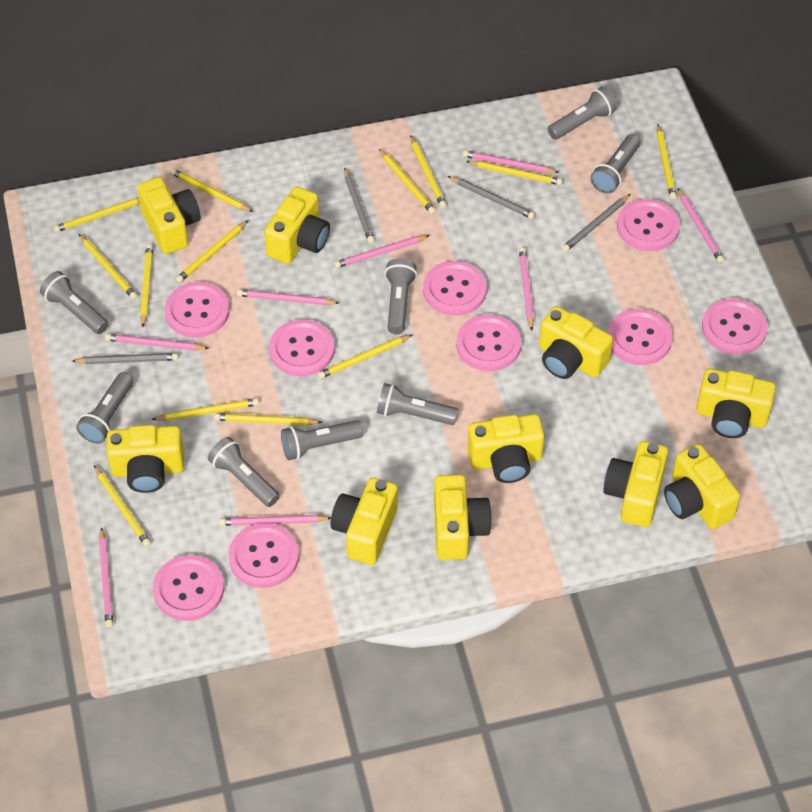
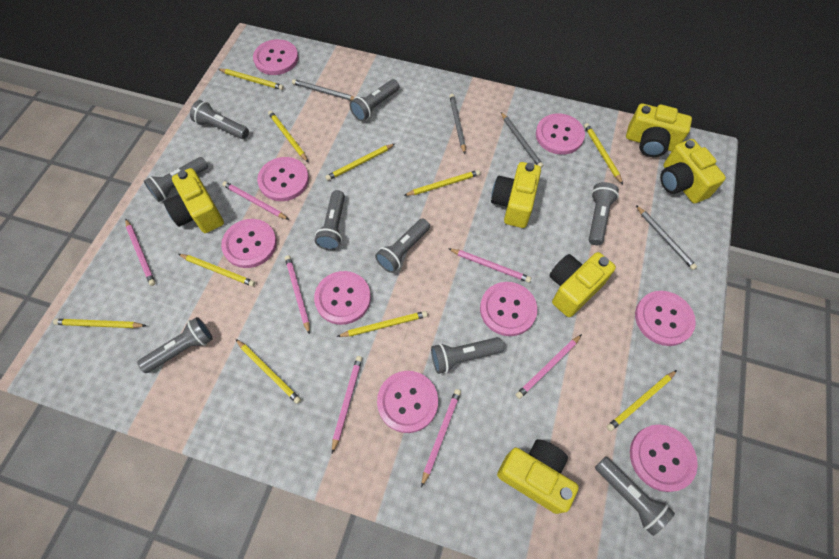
grey flashlight: 8 -> 9
pink pencil: 8 -> 7
yellow camera: 10 -> 6
yellow pencil: 13 -> 10

